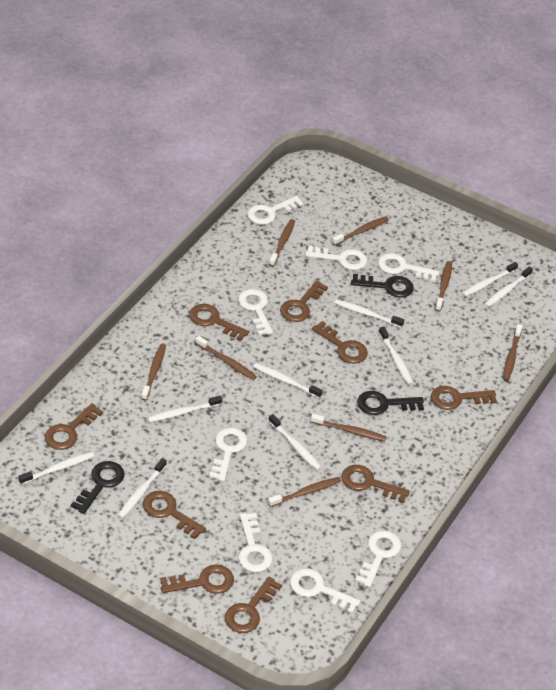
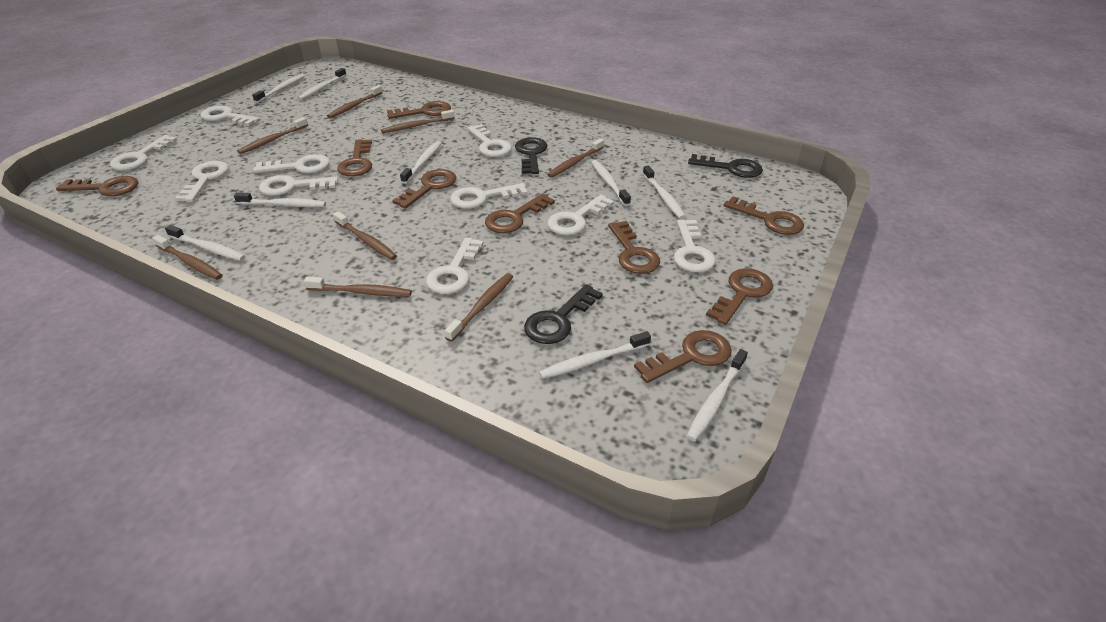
white key: 8 -> 10

